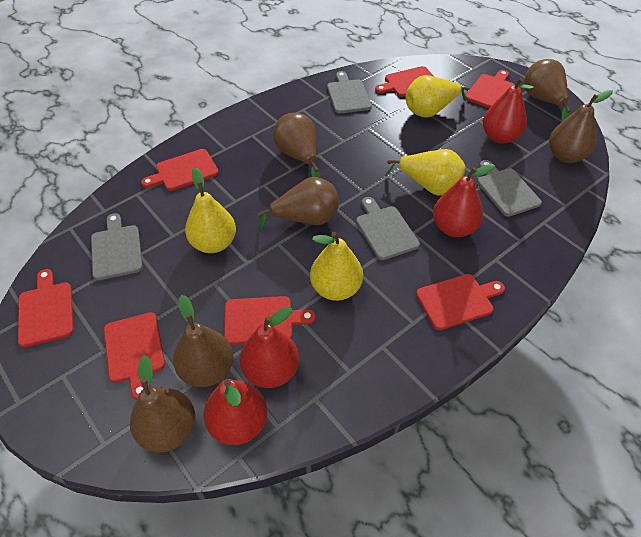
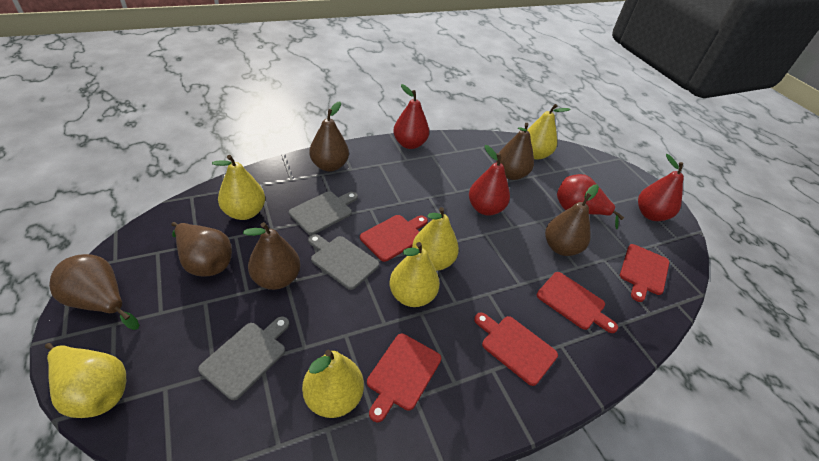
grey cutting board: 4 -> 3
red cutting board: 7 -> 5
yellow pear: 4 -> 6

